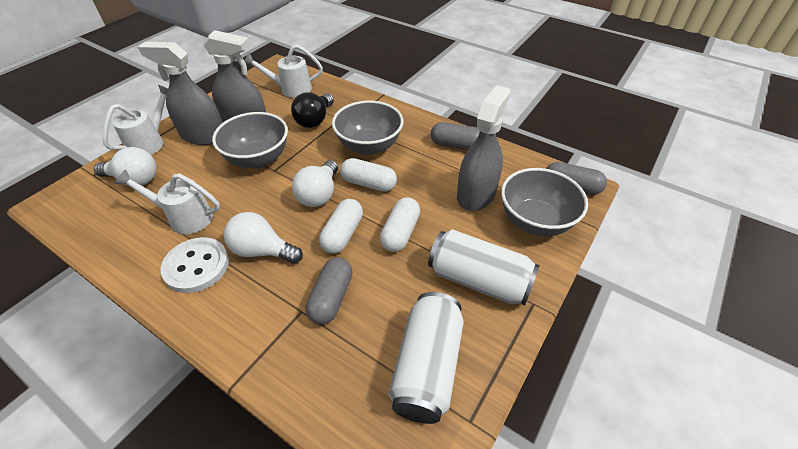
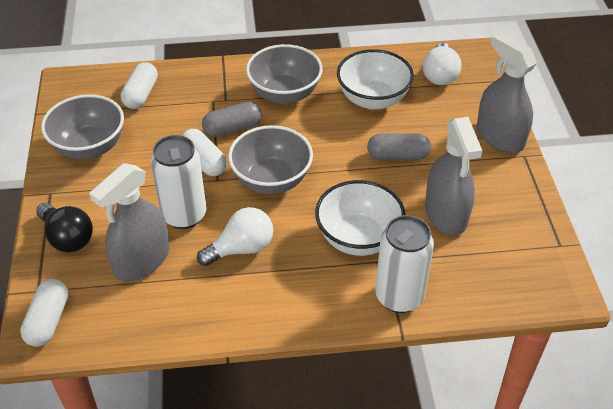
grey capsule: 3 -> 2
white bowl: 0 -> 2
white button: 1 -> 0
white light bulb: 3 -> 2
white watering can: 3 -> 0

